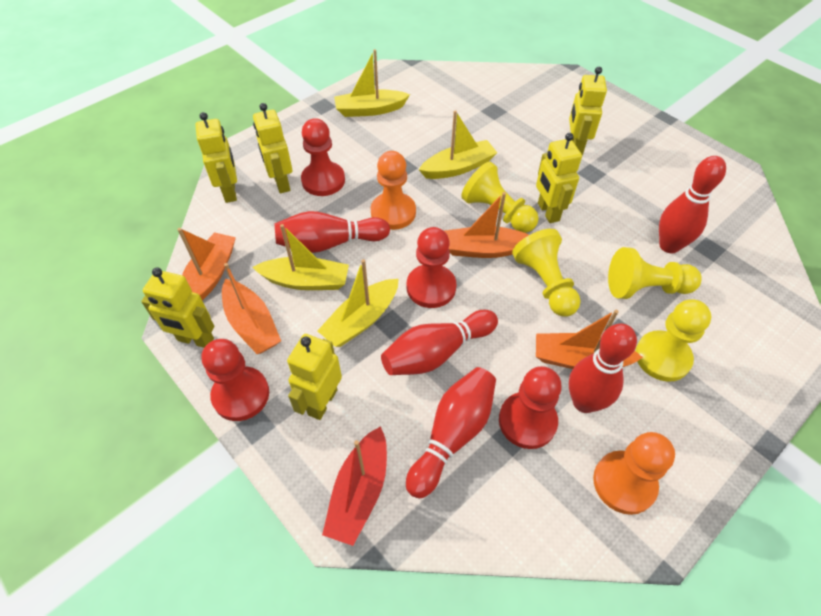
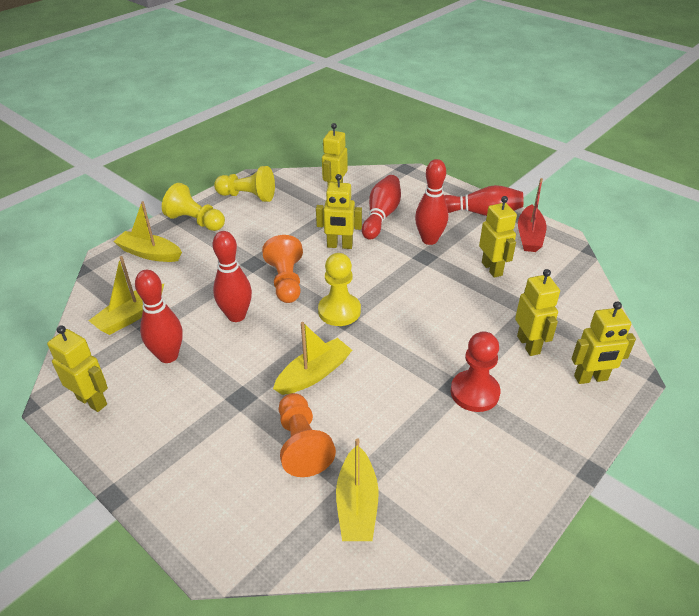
orange boat: 4 -> 0
red pawn: 4 -> 1
yellow pawn: 4 -> 3

